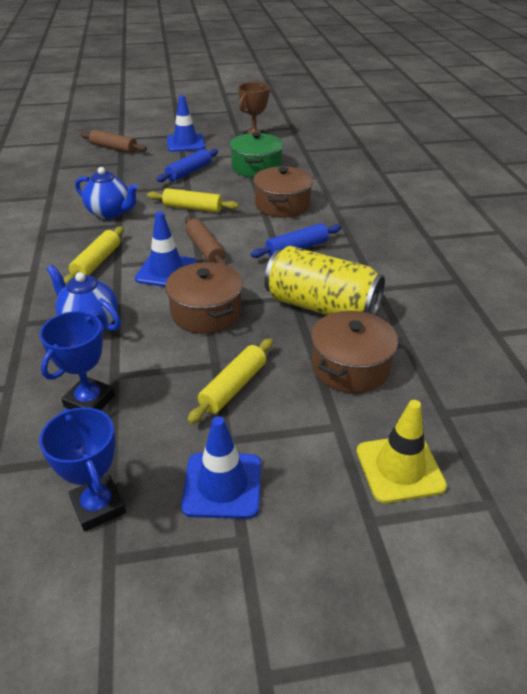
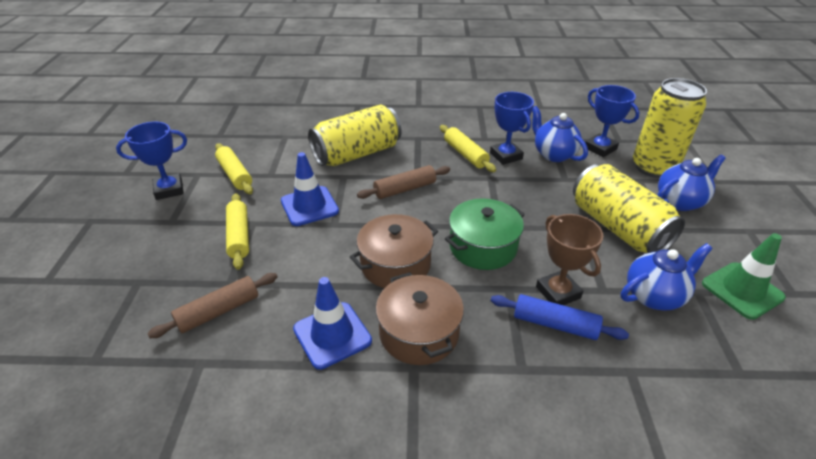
blue rolling pin: 2 -> 1
blue teapot: 2 -> 3
blue traffic cone: 3 -> 2
blue trophy: 2 -> 3
brown pot: 3 -> 2
green traffic cone: 0 -> 1
yellow can: 1 -> 3
yellow traffic cone: 1 -> 0

